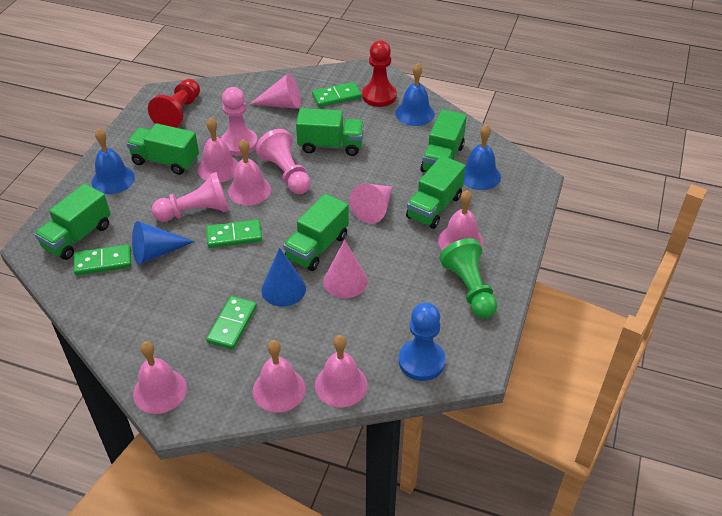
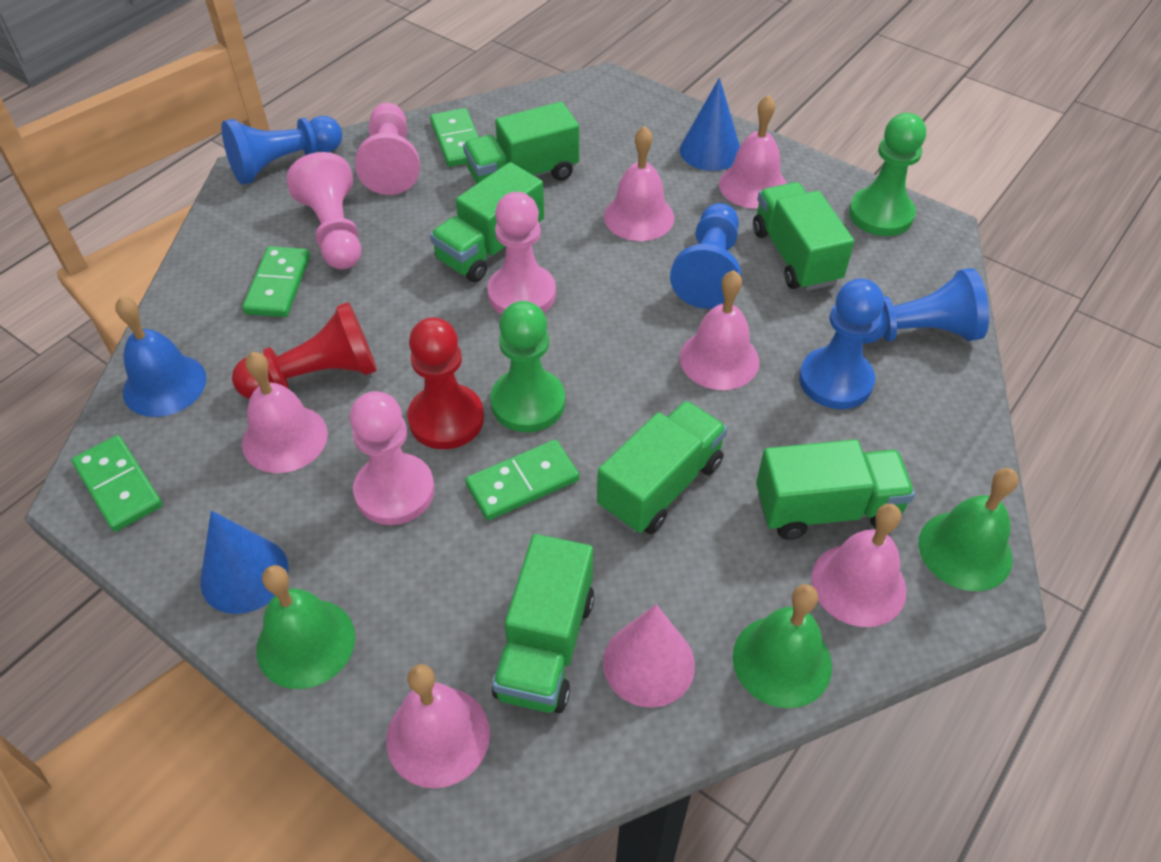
blue bell: 3 -> 1
blue pawn: 1 -> 4
green bell: 0 -> 3
green pawn: 1 -> 2
pink cone: 3 -> 1
pink pawn: 3 -> 4

